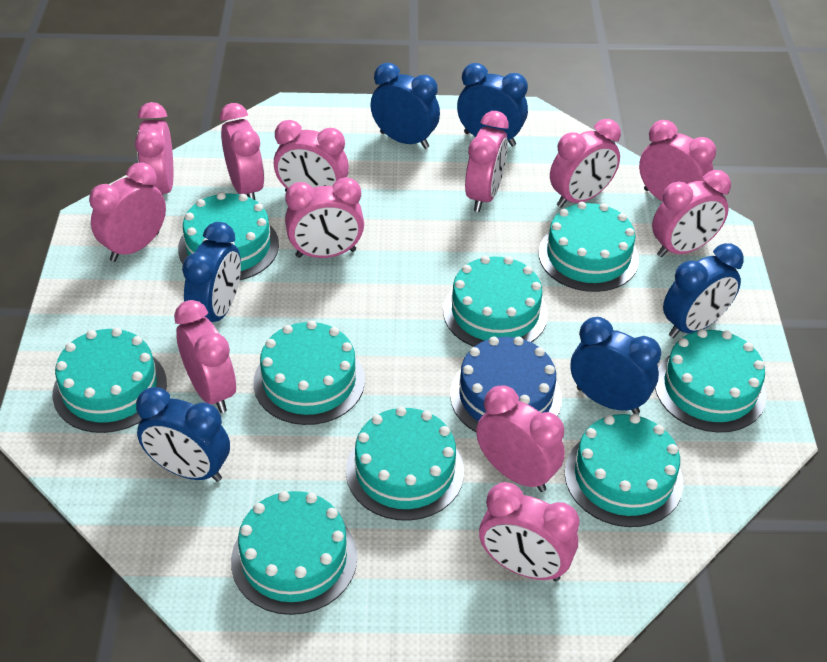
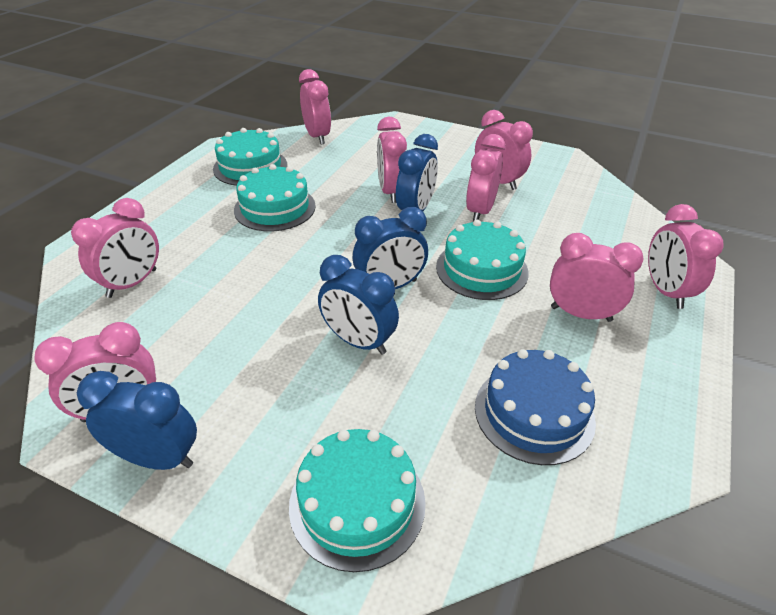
blue clock: 6 -> 4
pink clock: 12 -> 8
turquoise cake: 9 -> 4

